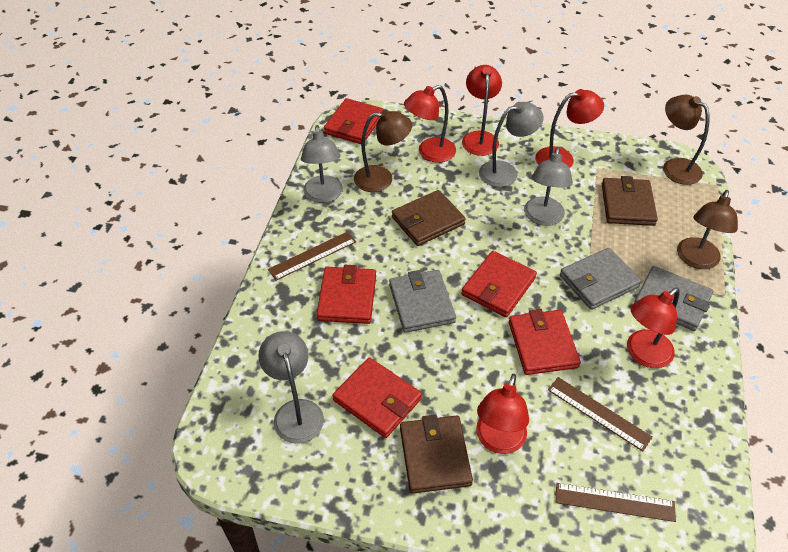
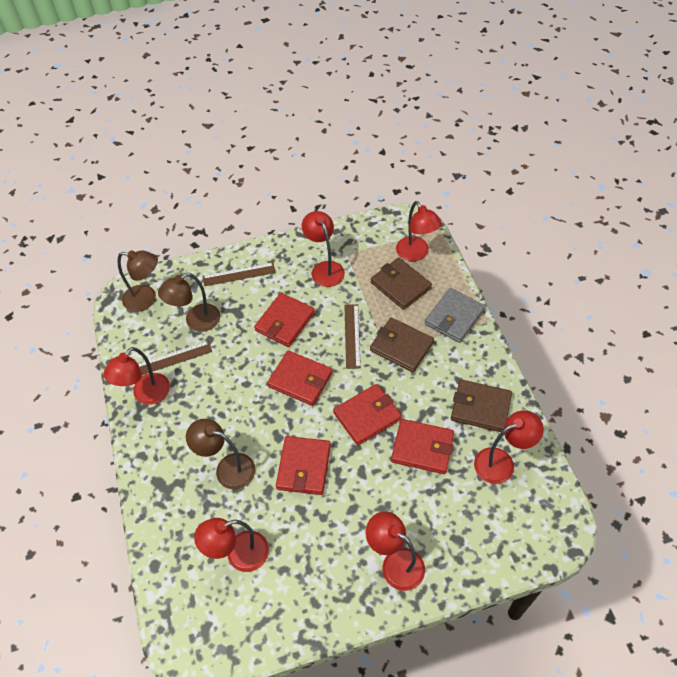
grey lamp: 4 -> 0
grey wallet: 3 -> 1
red lamp: 5 -> 6

